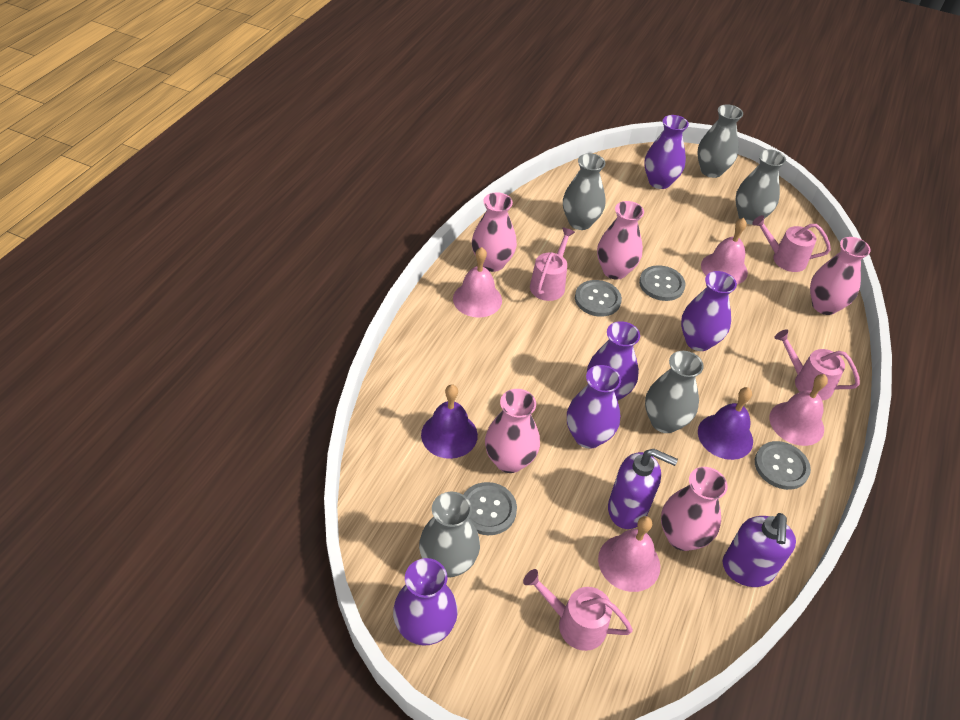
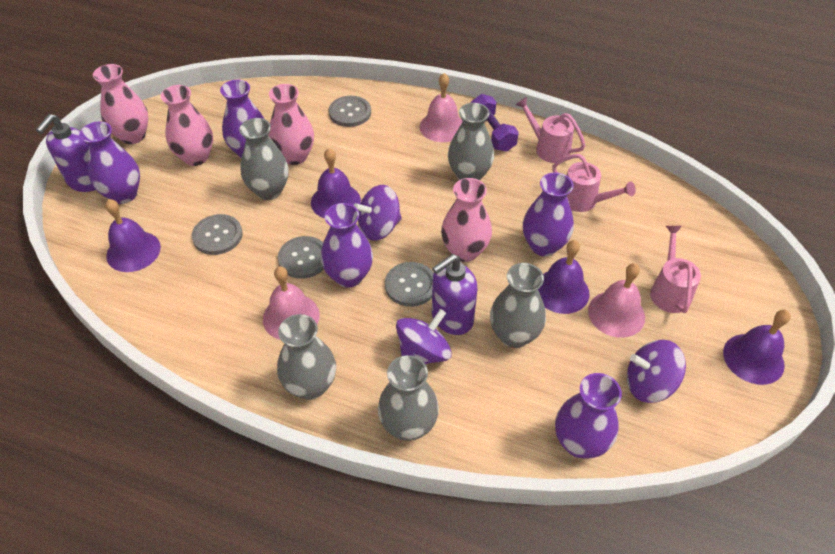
pink bell: 4 -> 3
pink vase: 5 -> 4
pink watering can: 4 -> 3
purple bell: 2 -> 4
purple dumbbell: 0 -> 1
purple spinning top: 0 -> 3

